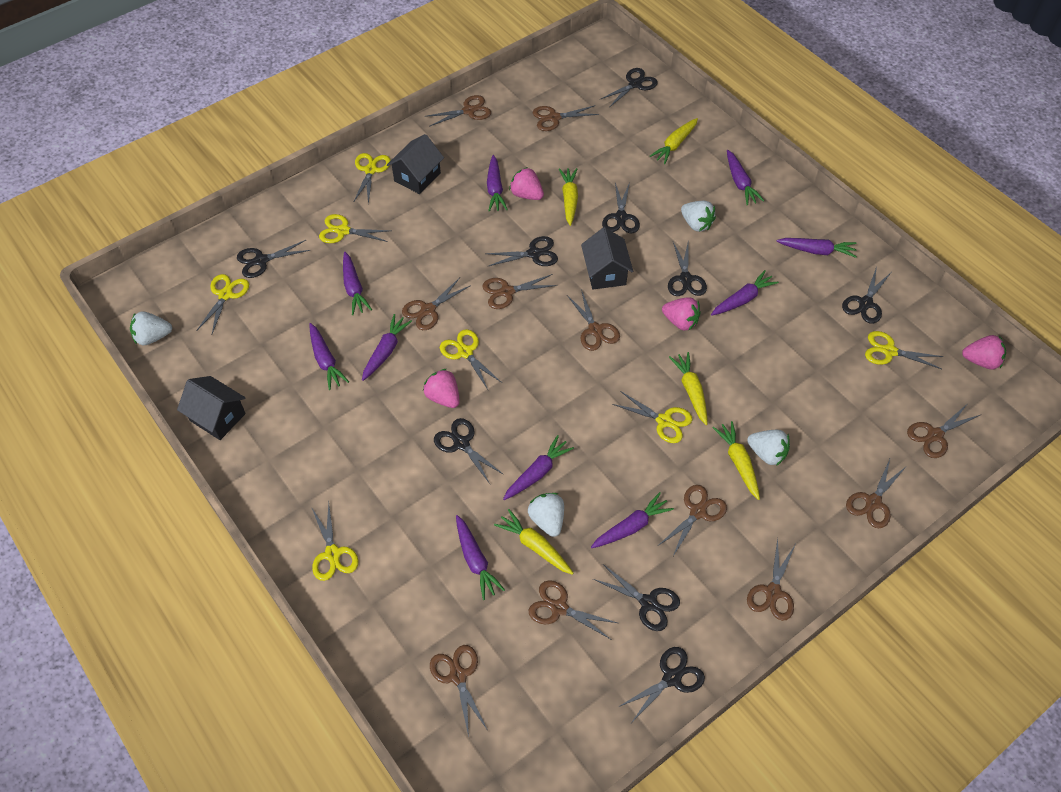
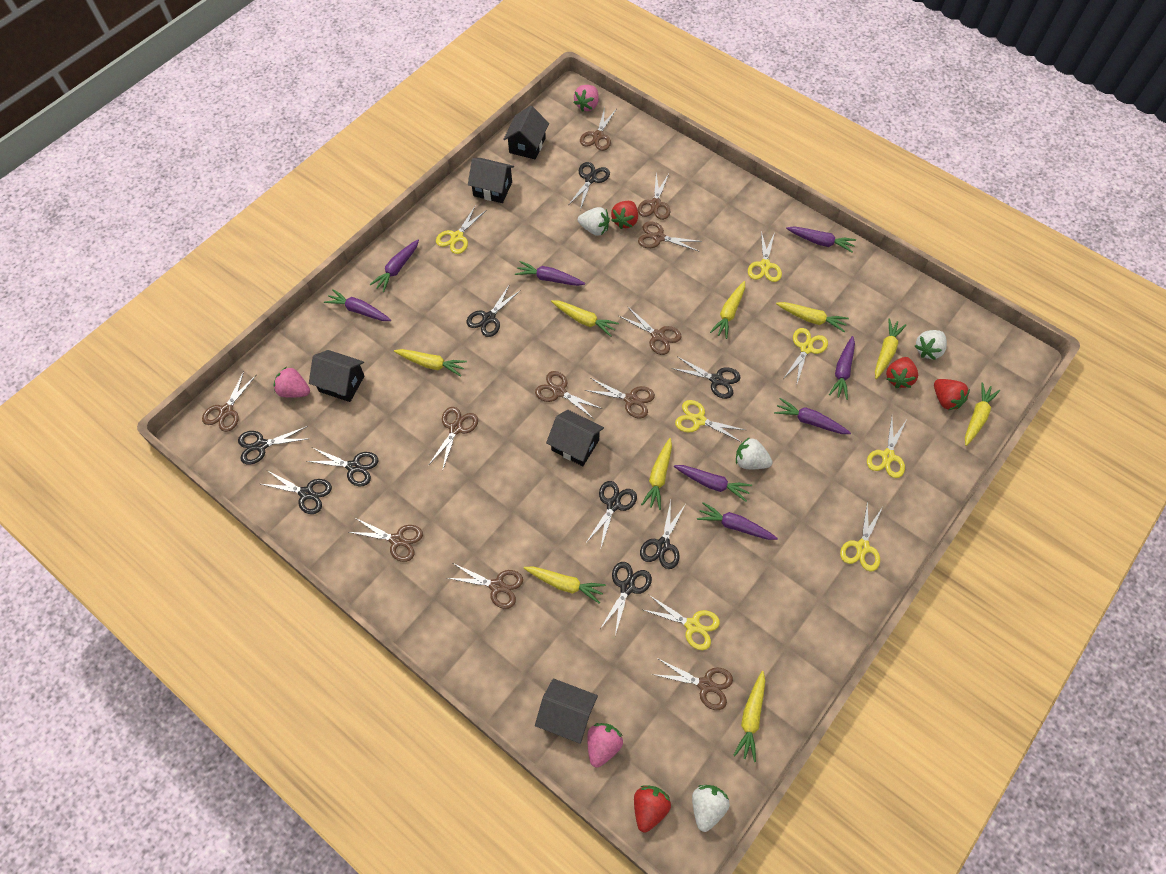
black house: 3 -> 5
pink strawberry: 4 -> 3
purple carrot: 10 -> 8
red strawberry: 0 -> 4
yellow carrot: 5 -> 9

